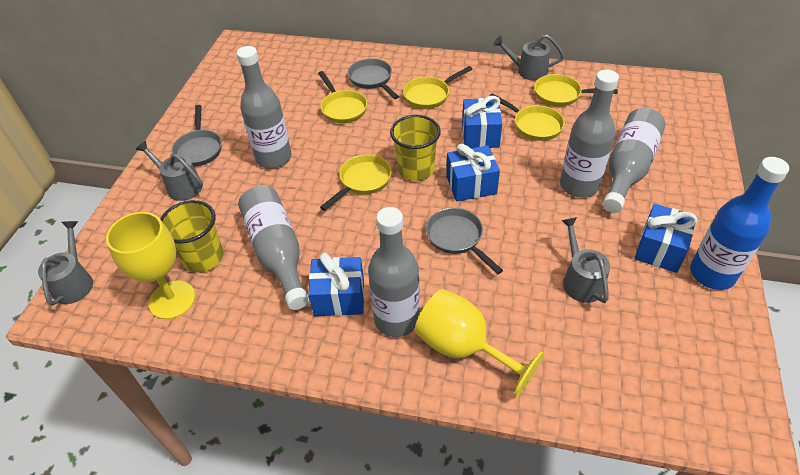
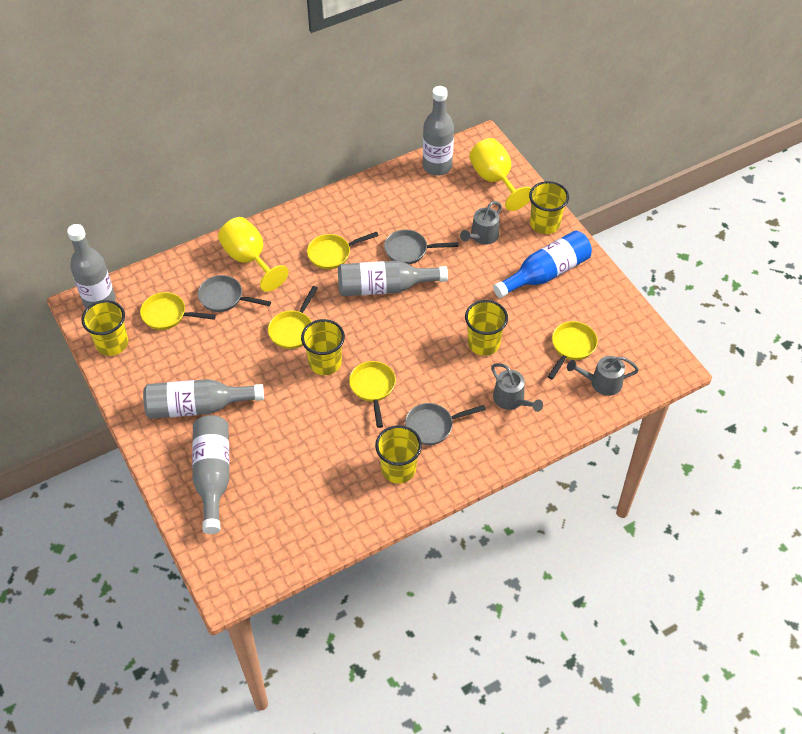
blue gift: 4 -> 0
grey watering can: 4 -> 3
yellow cup: 2 -> 5

